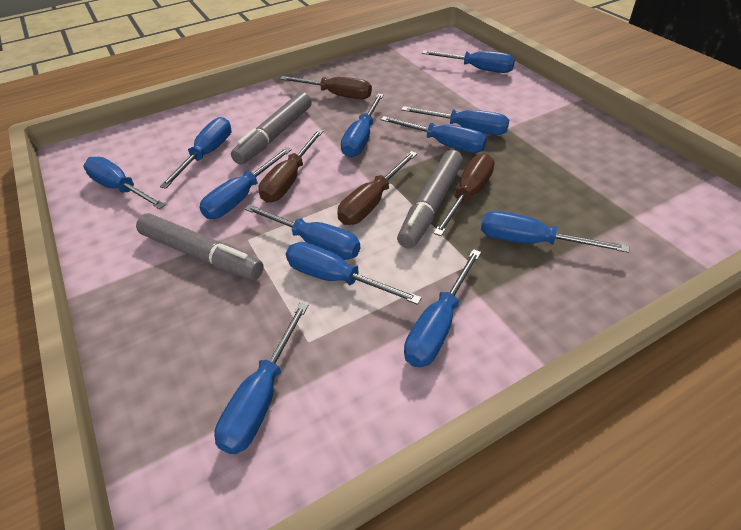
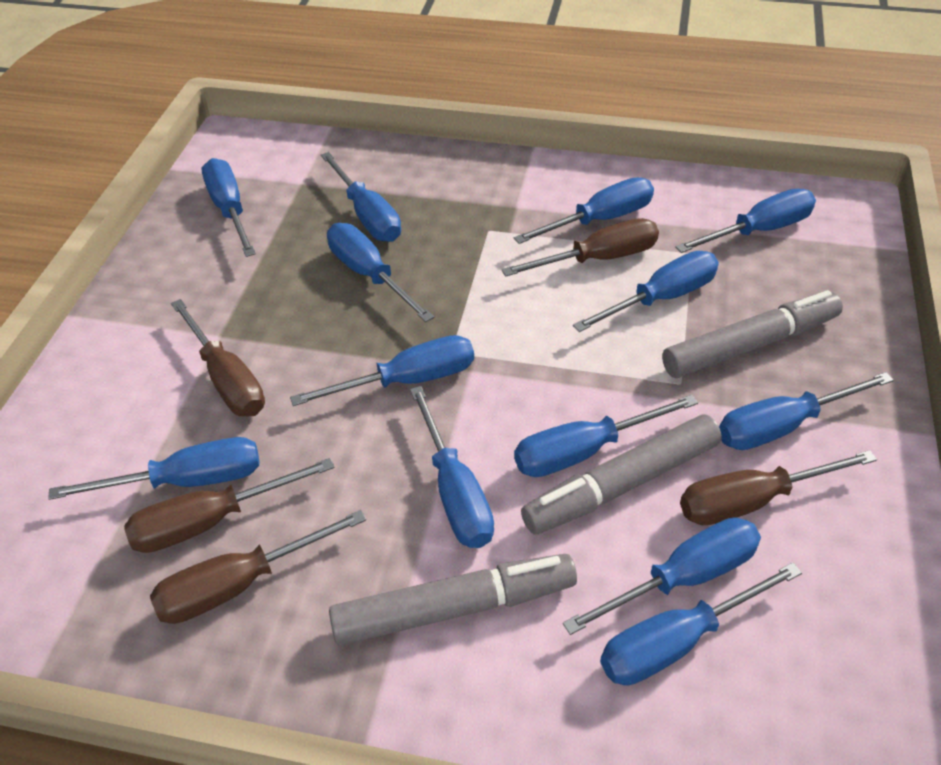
blue screwdriver: 12 -> 13
brown screwdriver: 4 -> 5

